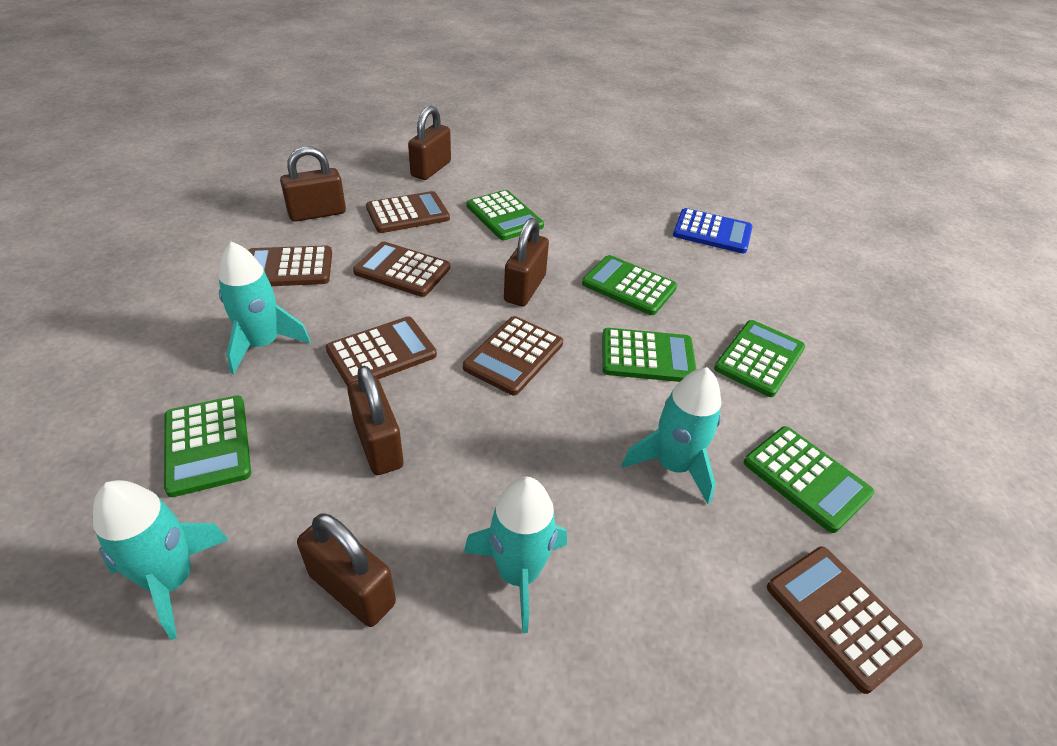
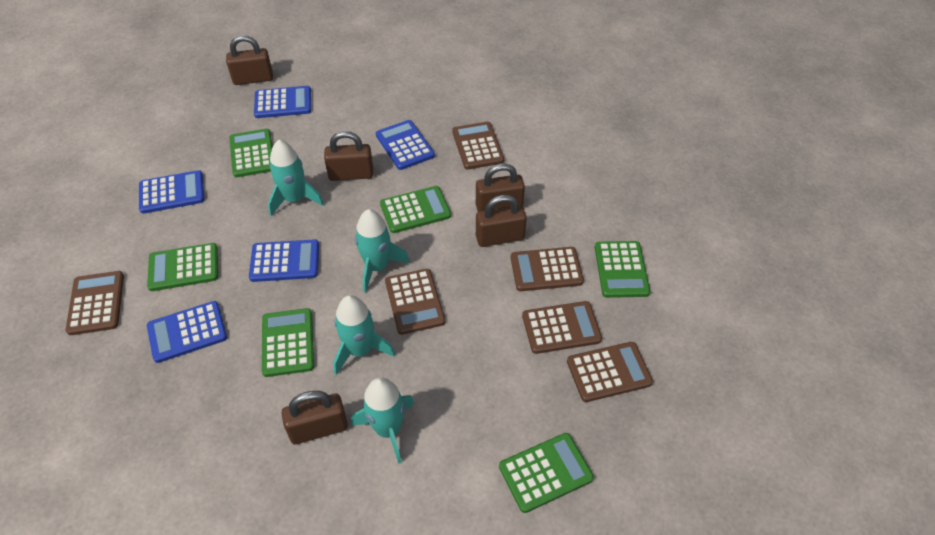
blue calculator: 1 -> 5

